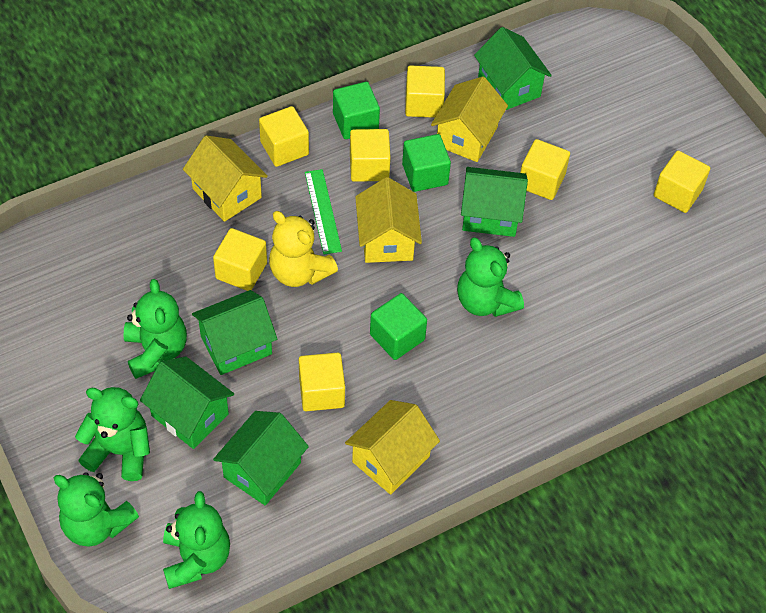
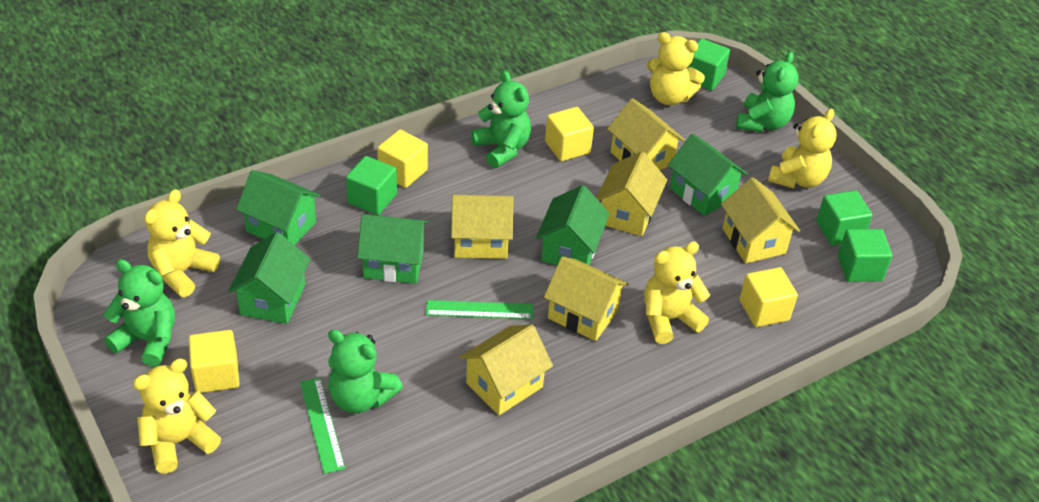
green cube: 3 -> 4
green ruler: 1 -> 2
green teddy bear: 5 -> 4
yellow cube: 7 -> 4
yellow house: 4 -> 6
yellow teddy bear: 1 -> 5

